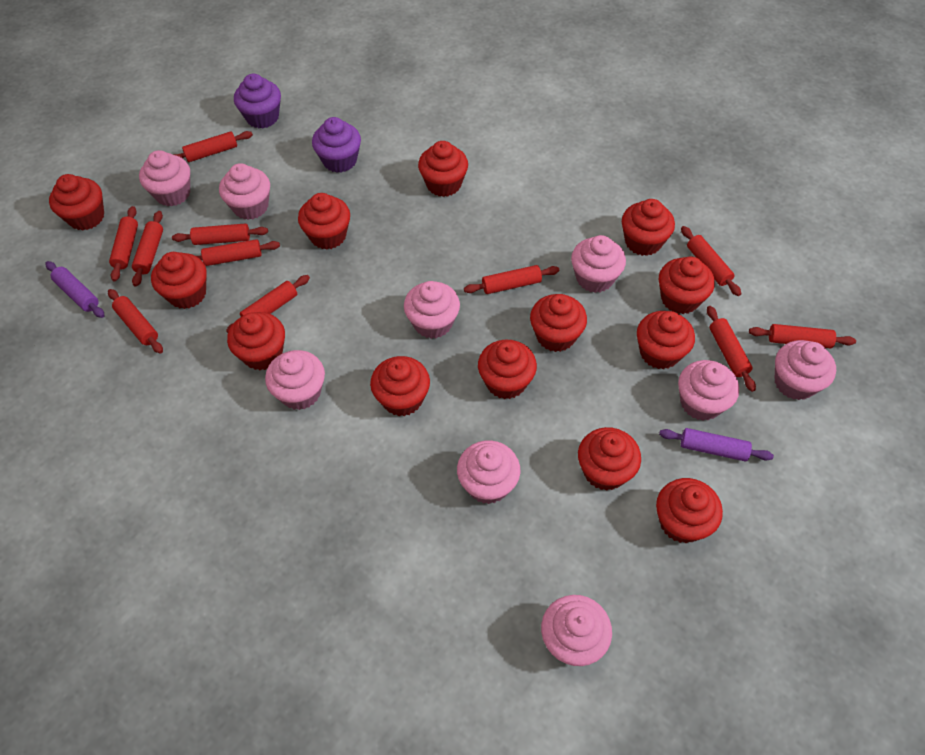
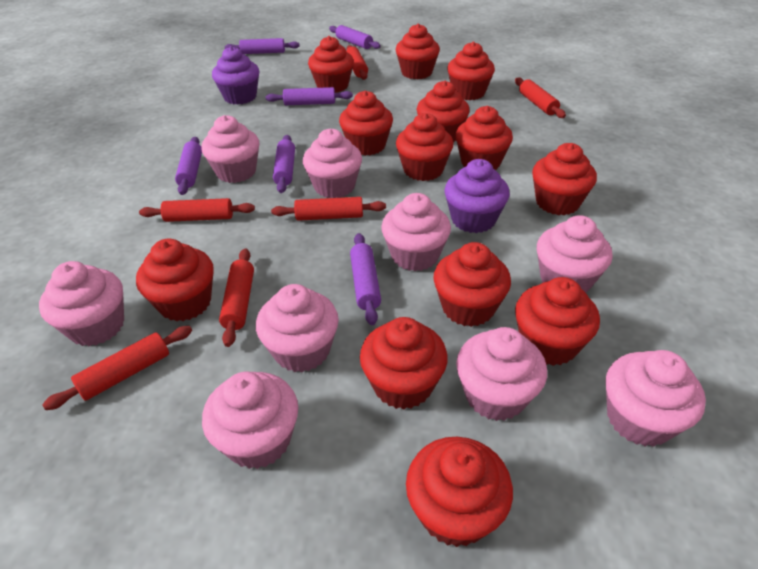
purple rolling pin: 2 -> 6
red rolling pin: 11 -> 6

